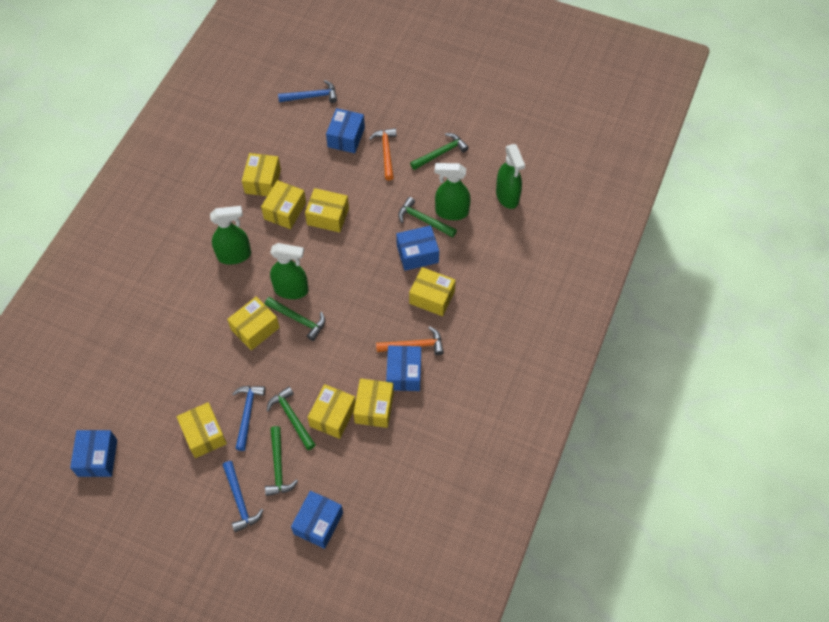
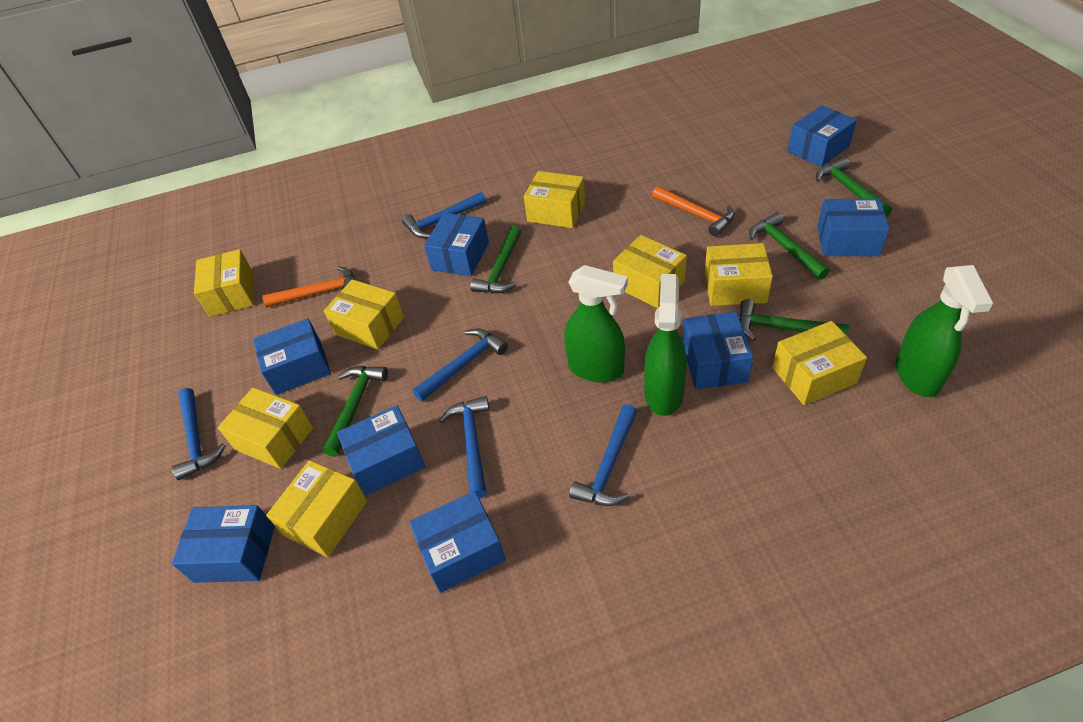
blue box: 5 -> 8
blue hammer: 3 -> 5
green spray bottle: 4 -> 3

